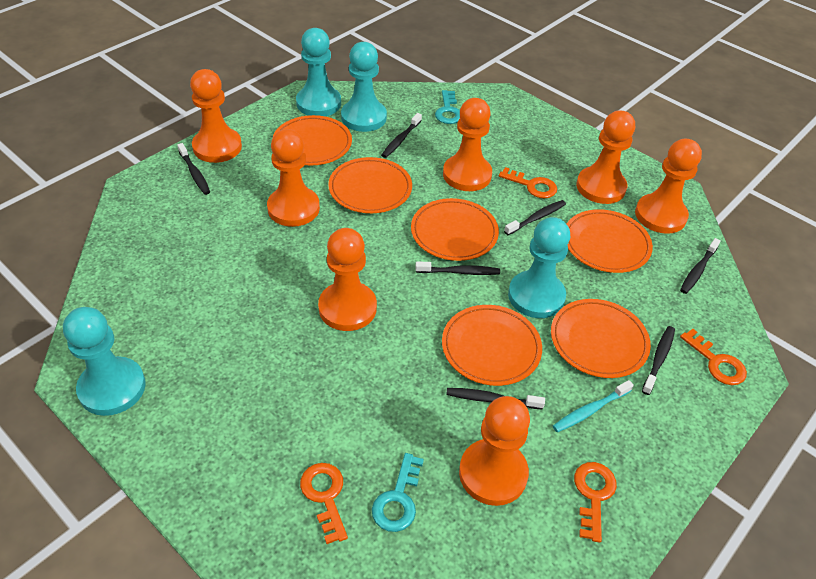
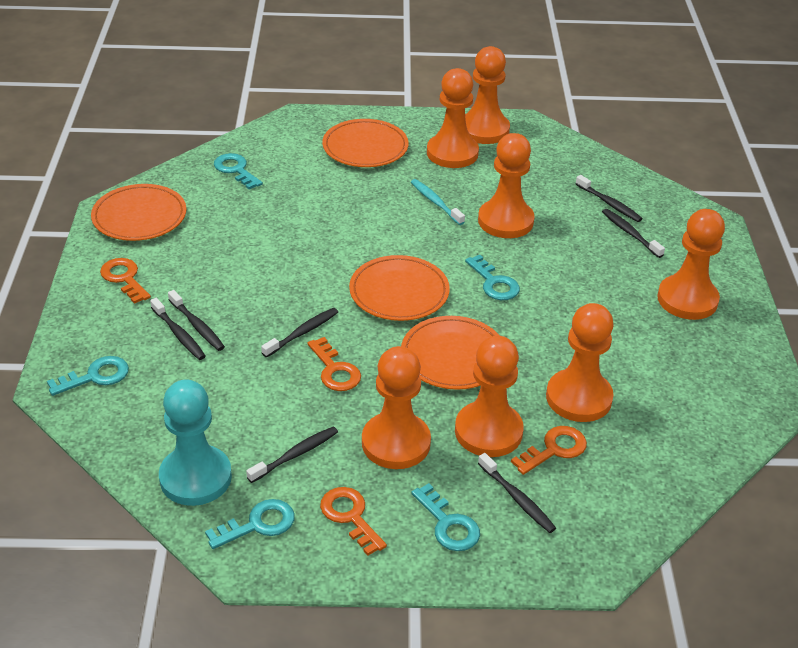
orange plate: 6 -> 4
turquoise key: 2 -> 5
turquoise pawn: 4 -> 1

